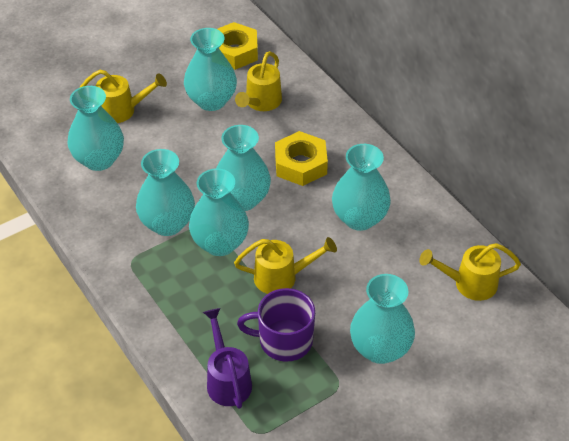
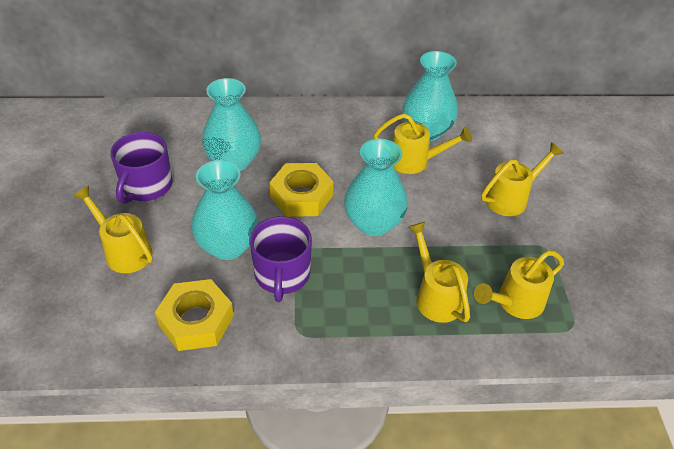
purple mug: 1 -> 2
purple watering can: 1 -> 0
turquoise vase: 7 -> 4
yellow watering can: 4 -> 5

